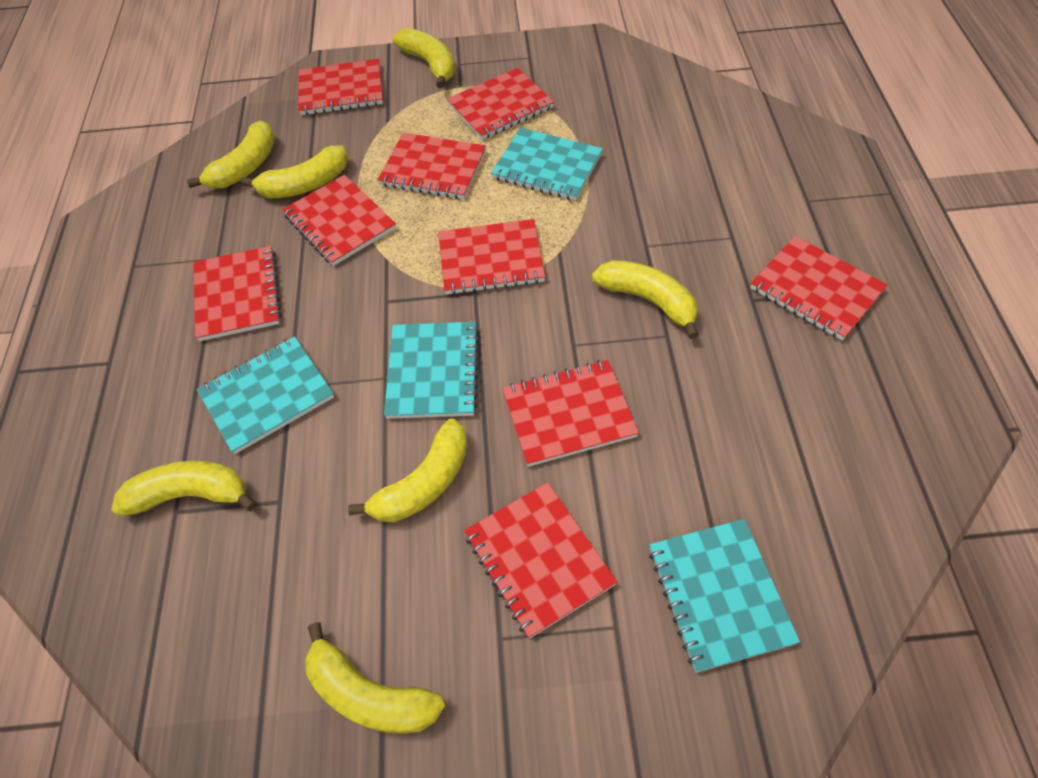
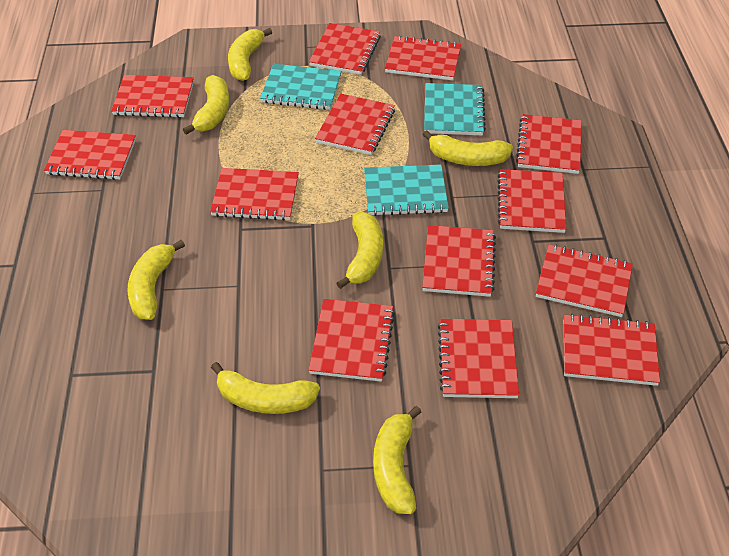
red notebook: 9 -> 13
turquoise notebook: 4 -> 3

